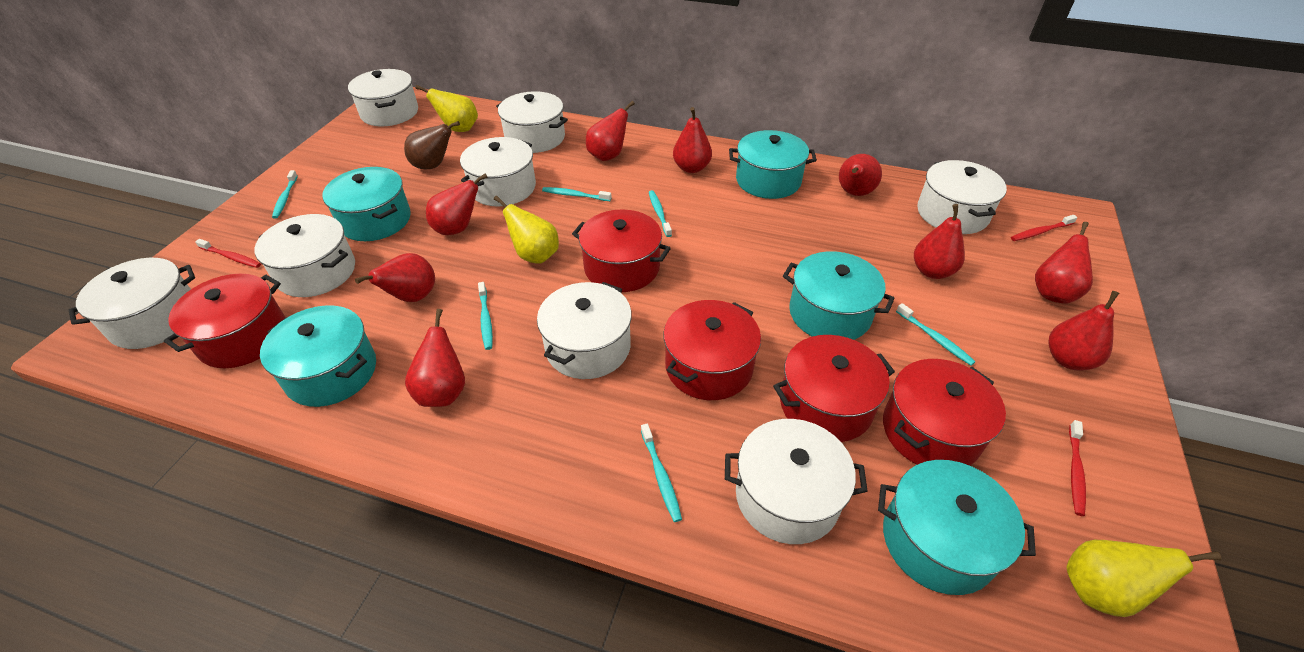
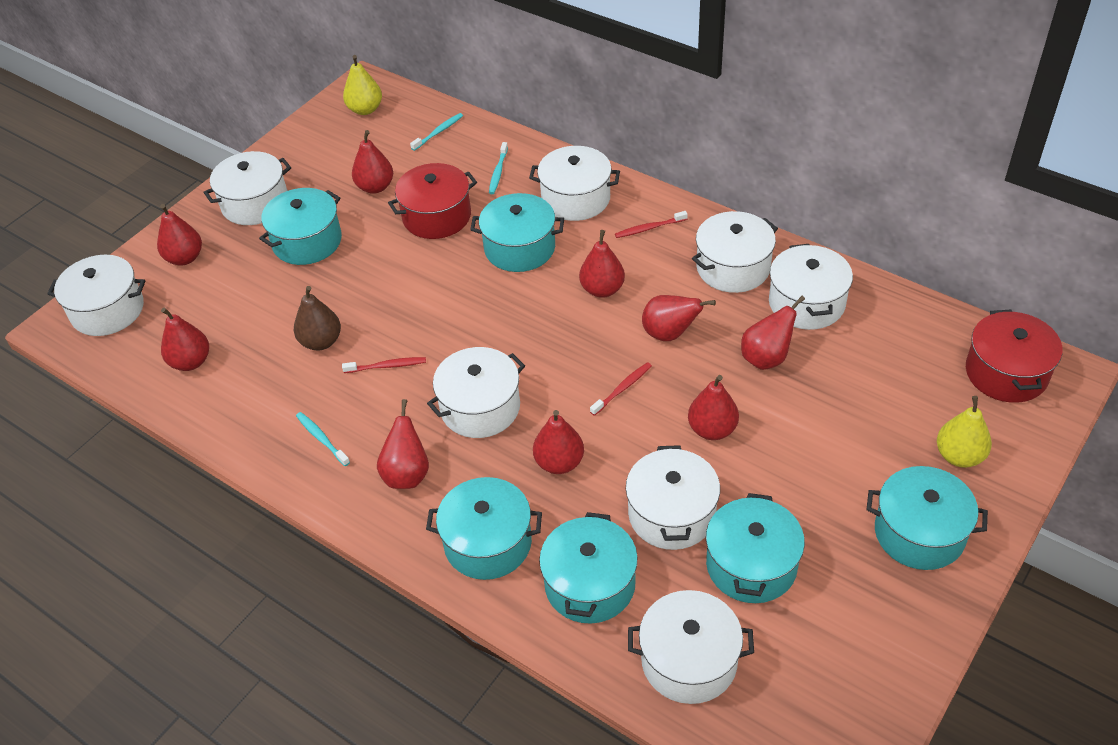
red pot: 5 -> 2
turquoise pot: 5 -> 6
turquoise toothbrush: 6 -> 3
yellow pear: 3 -> 2

